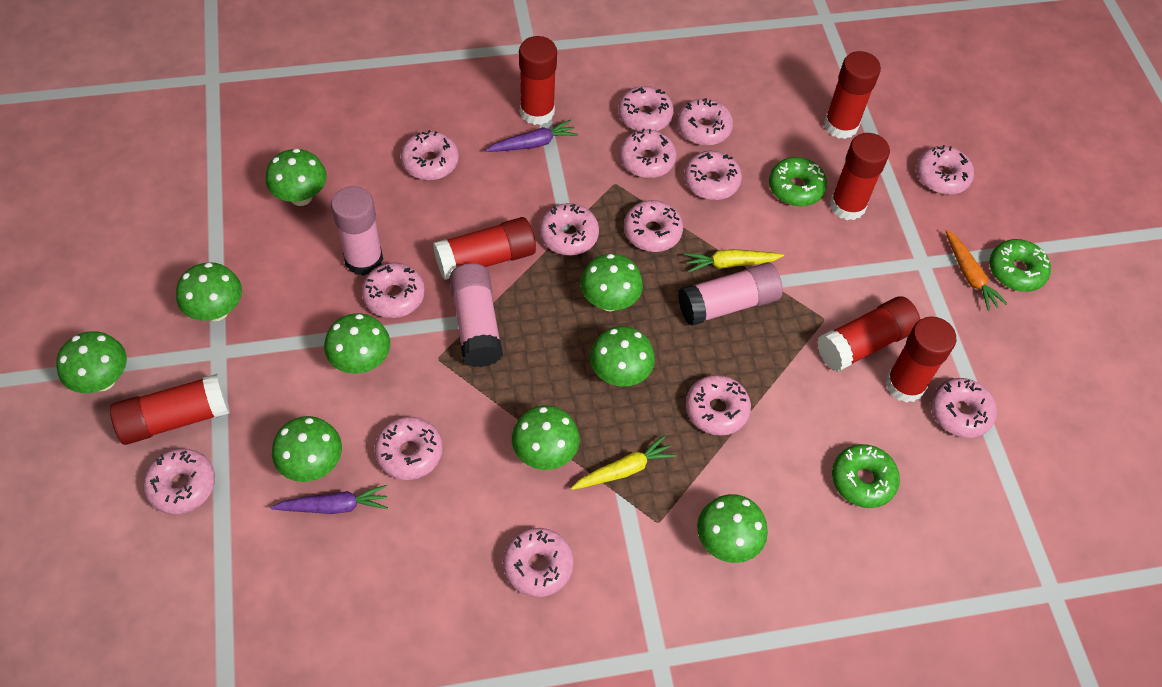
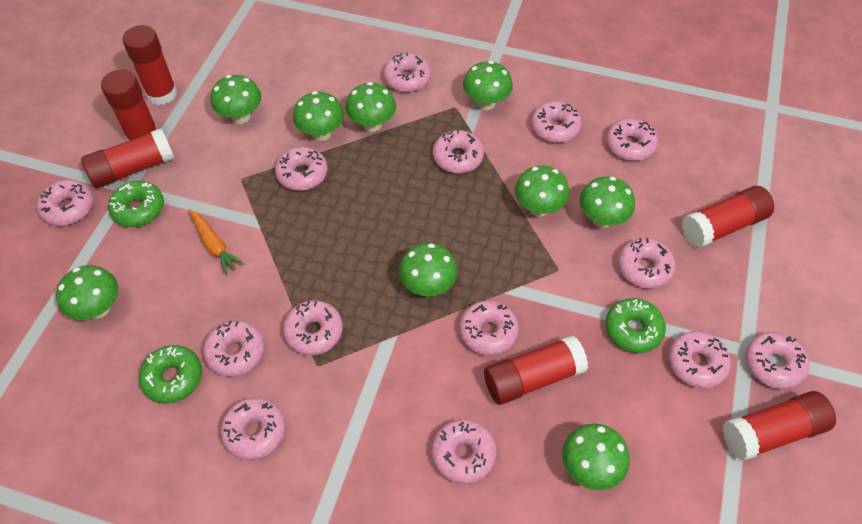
pink glue stick: 3 -> 0
purple carrot: 2 -> 0
red glue stick: 7 -> 6
yellow carrot: 2 -> 0

